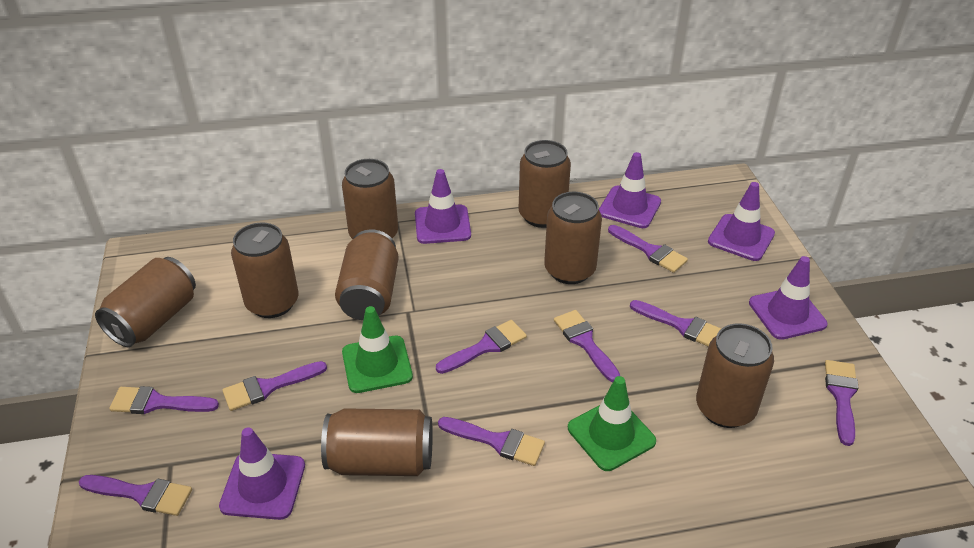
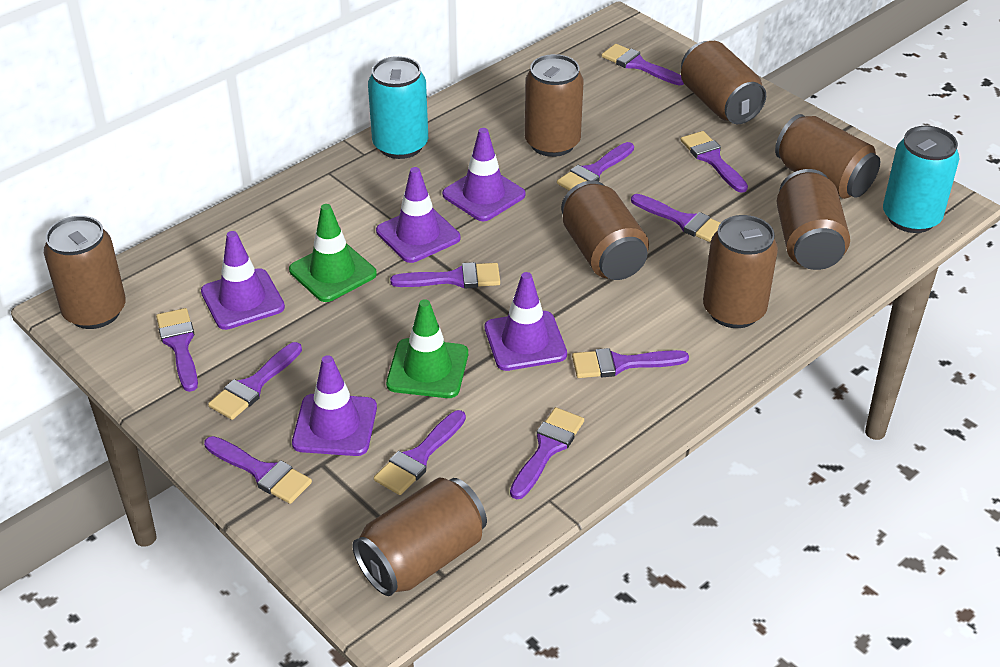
purple brush: 9 -> 11
turquoise can: 0 -> 2

